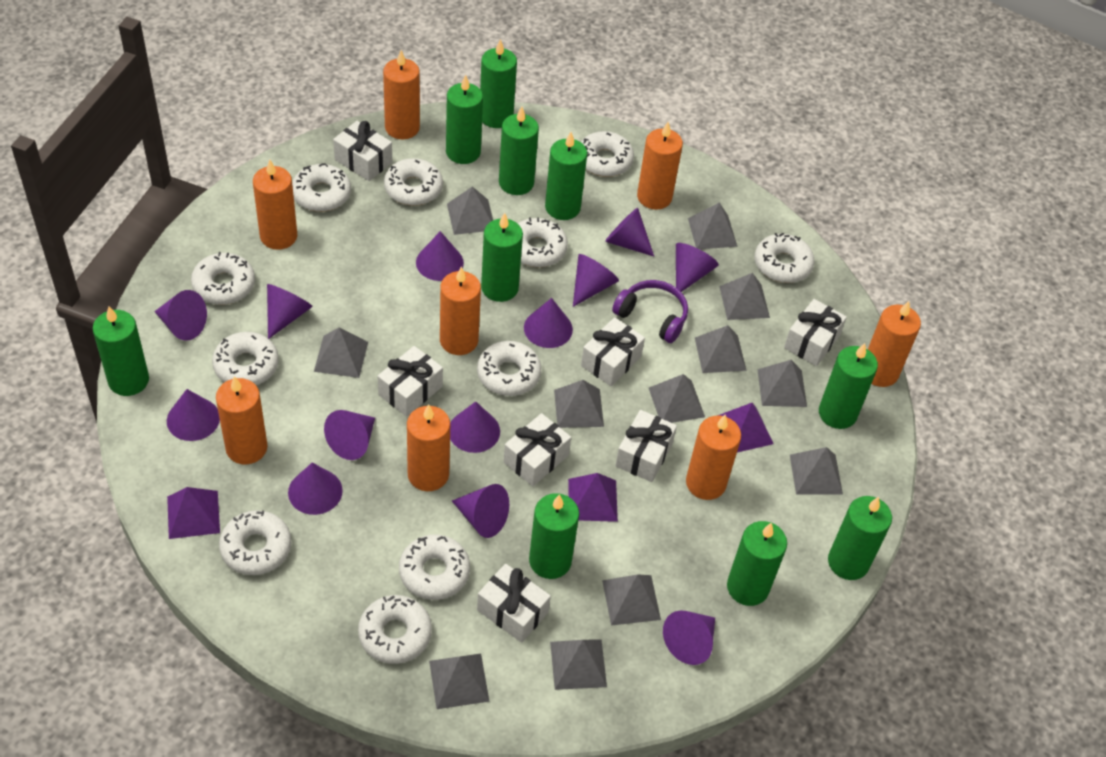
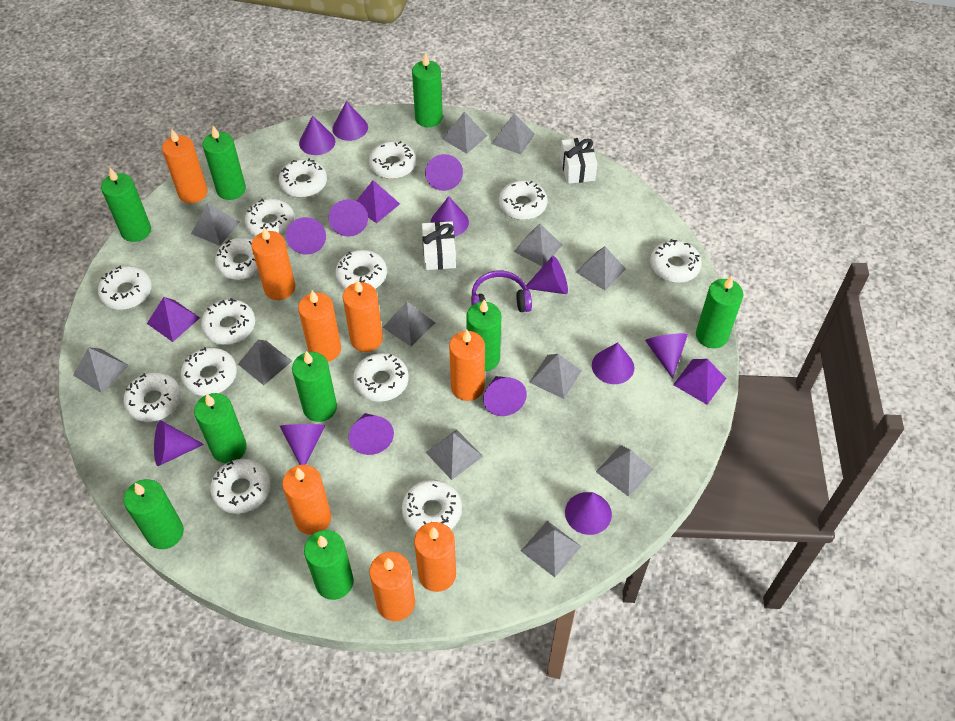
green candle: 10 -> 9
purple cone: 13 -> 14
white donut: 11 -> 14
white gift: 7 -> 2

